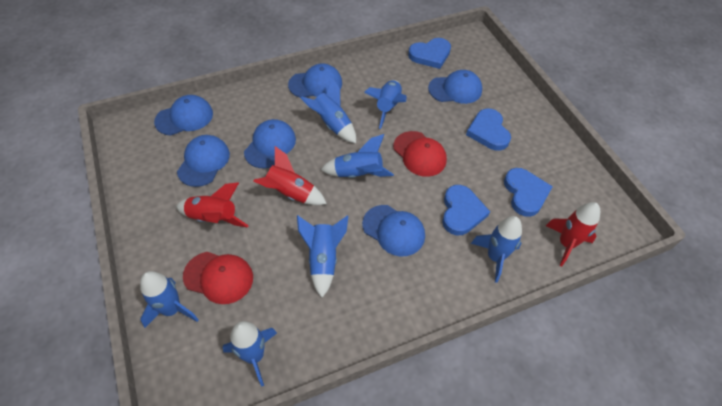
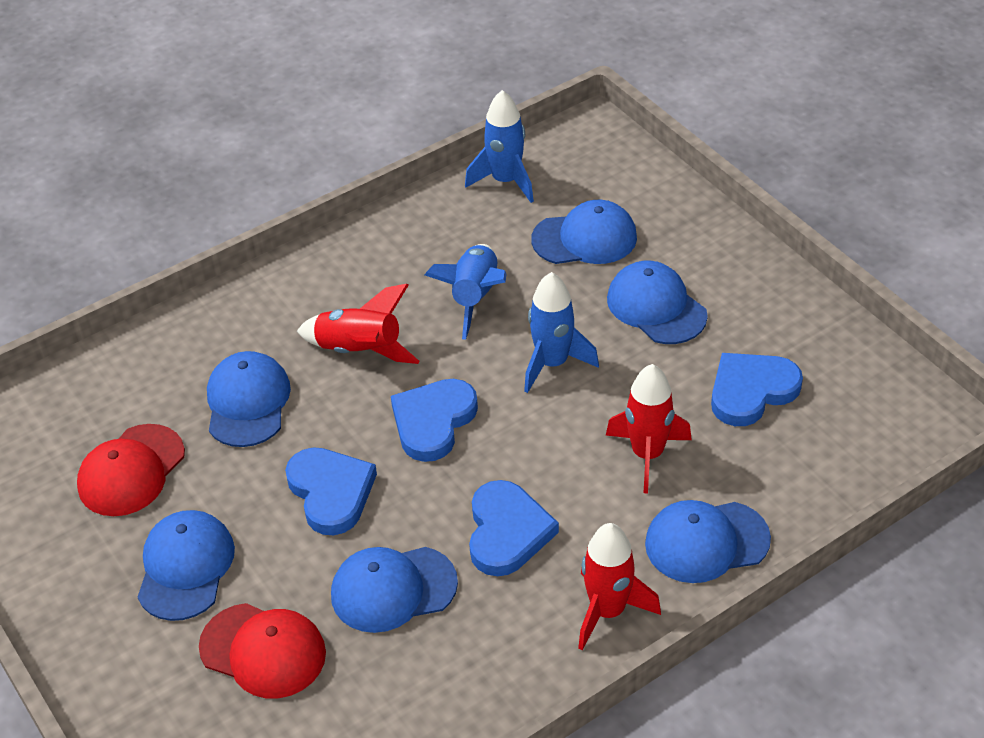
blue rocket: 7 -> 3

